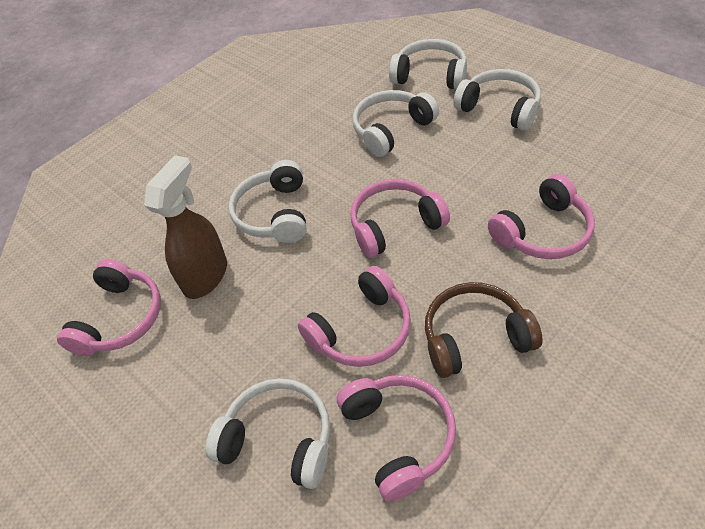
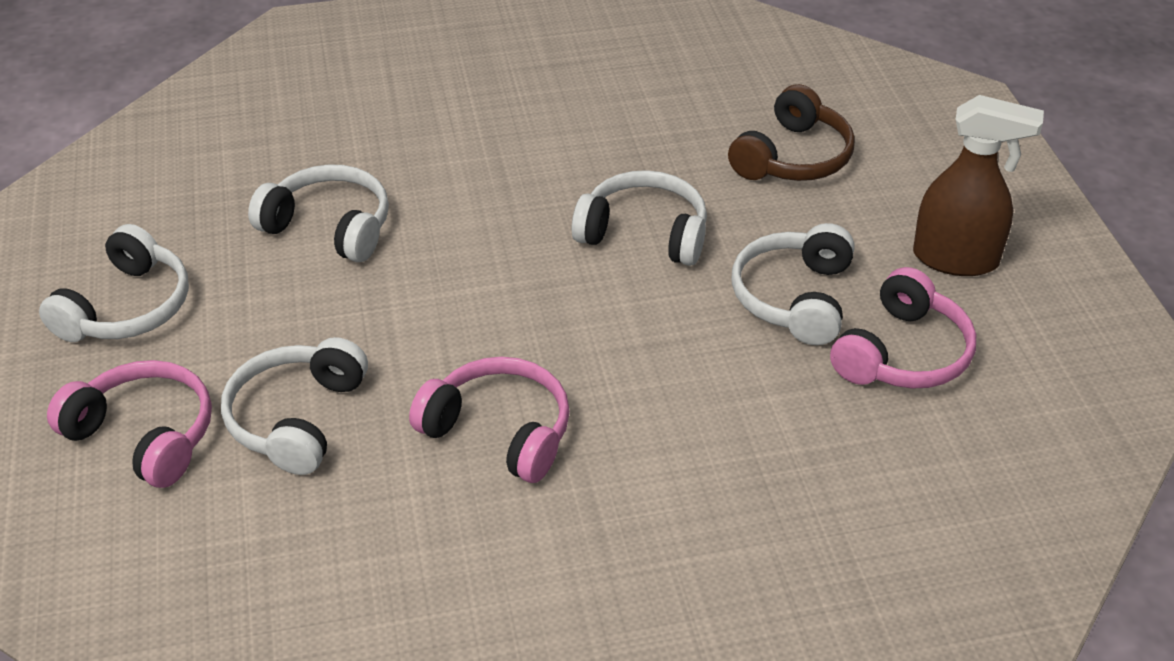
pink headphones: 5 -> 3

